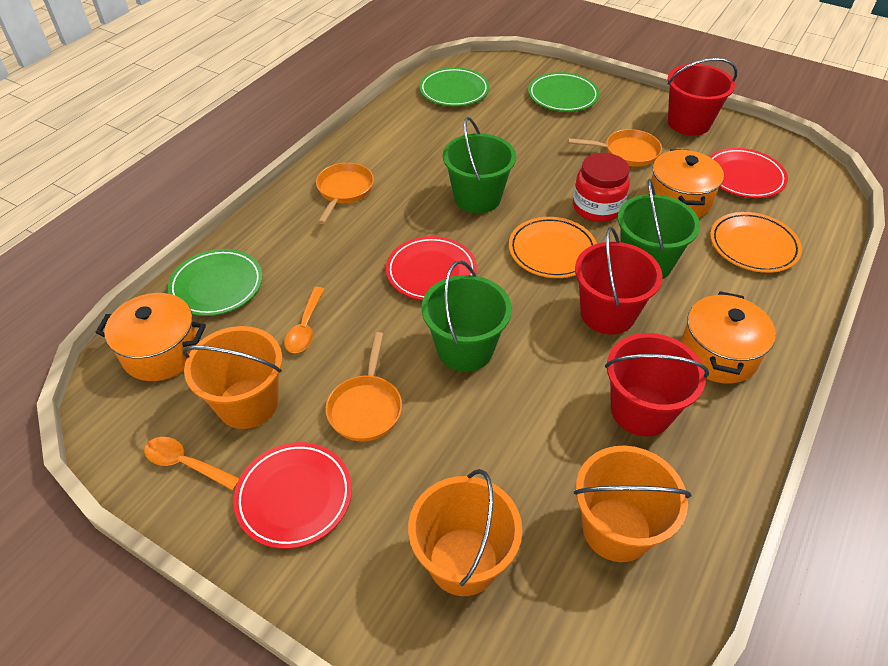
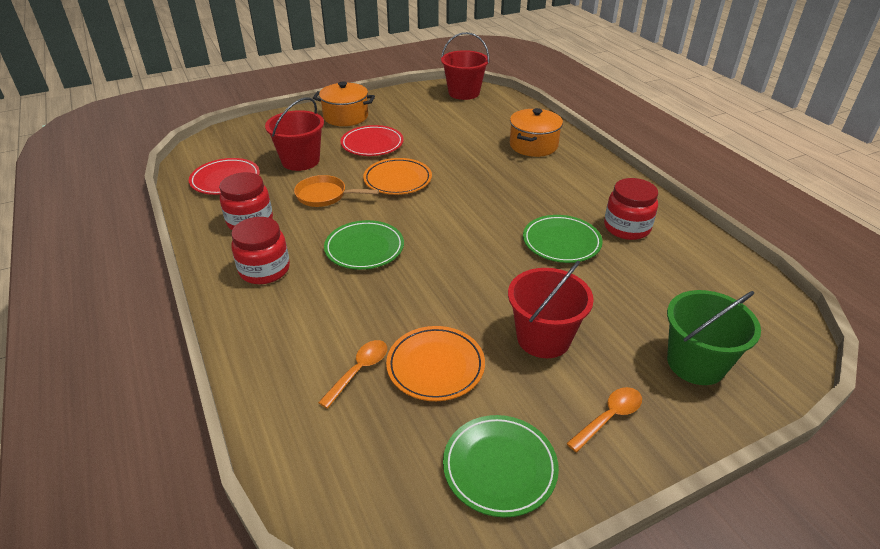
green bucket: 3 -> 1
orange bucket: 3 -> 0
orange pan: 3 -> 1
orange pot: 3 -> 2
red jar: 1 -> 3
red plate: 3 -> 2

